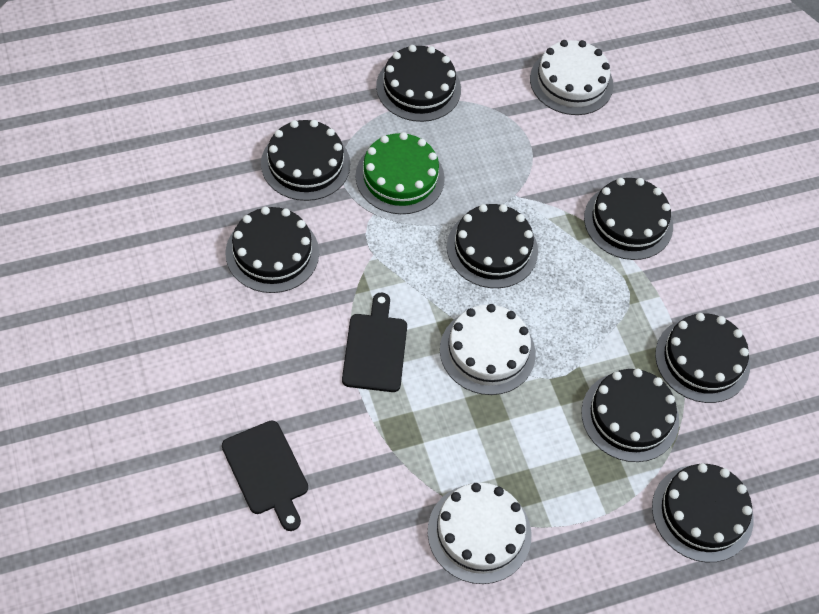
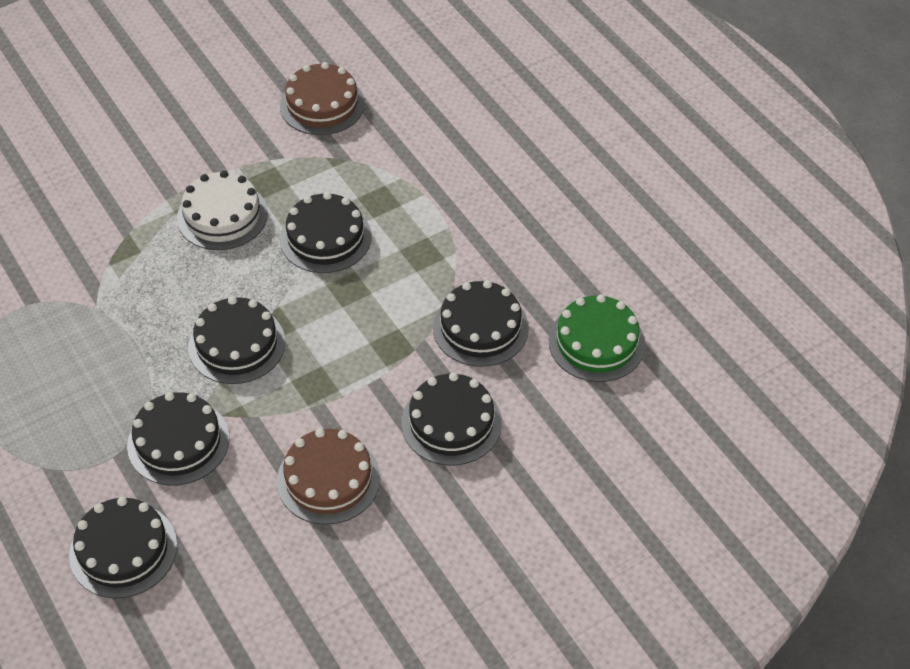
black cake: 8 -> 6
black cutting board: 2 -> 0
brown cake: 0 -> 2
white cake: 3 -> 1

